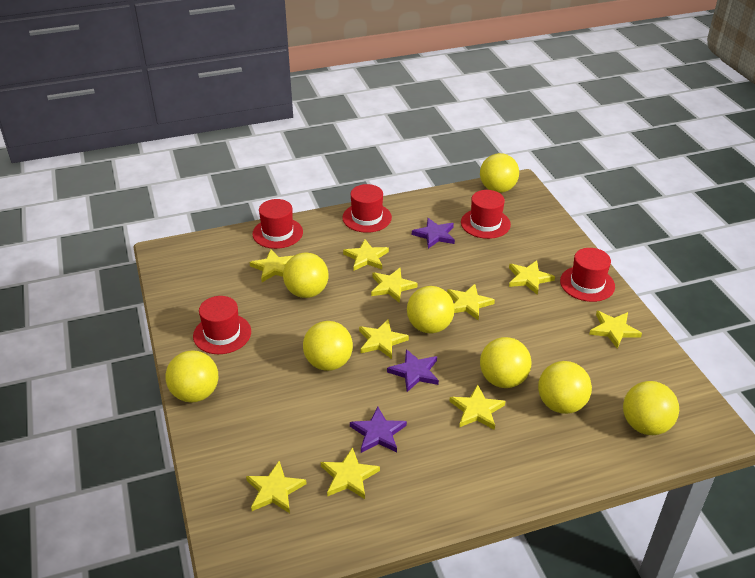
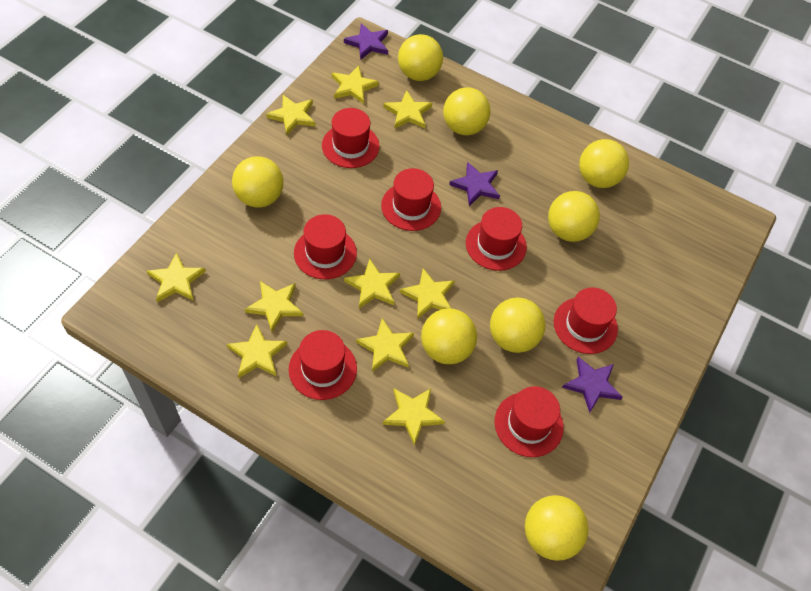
red hat: 5 -> 7

